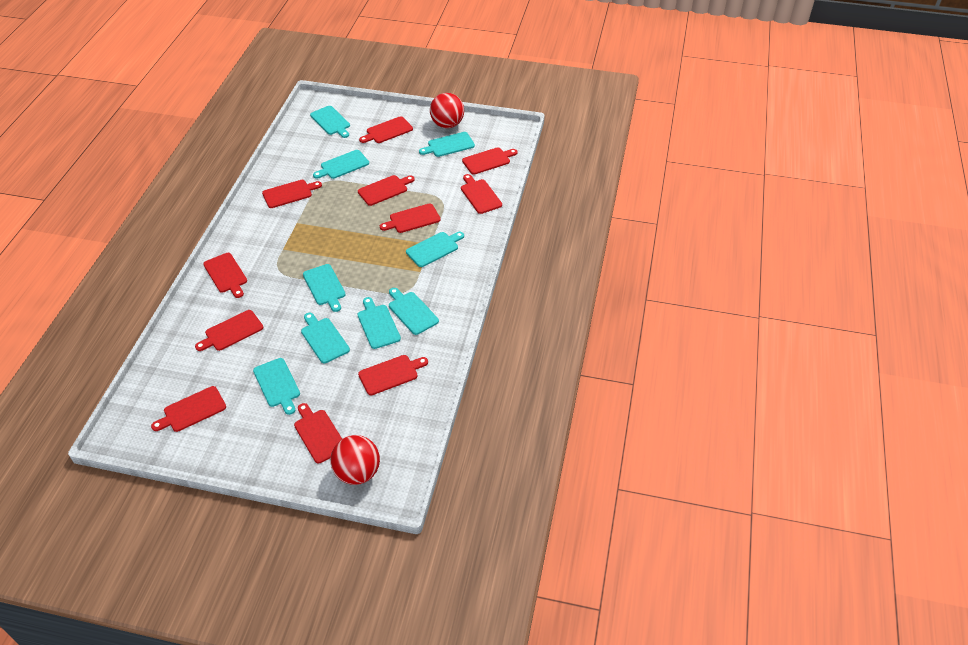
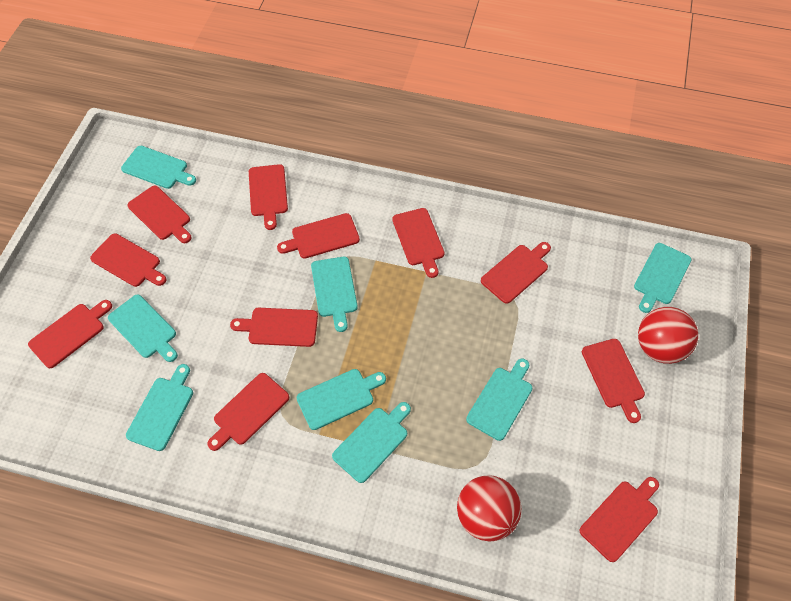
turquoise cutting board: 9 -> 8

